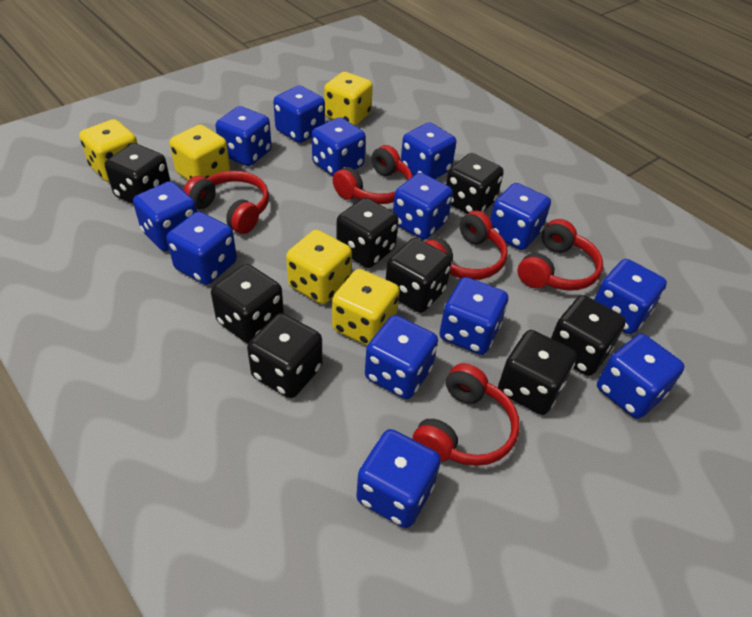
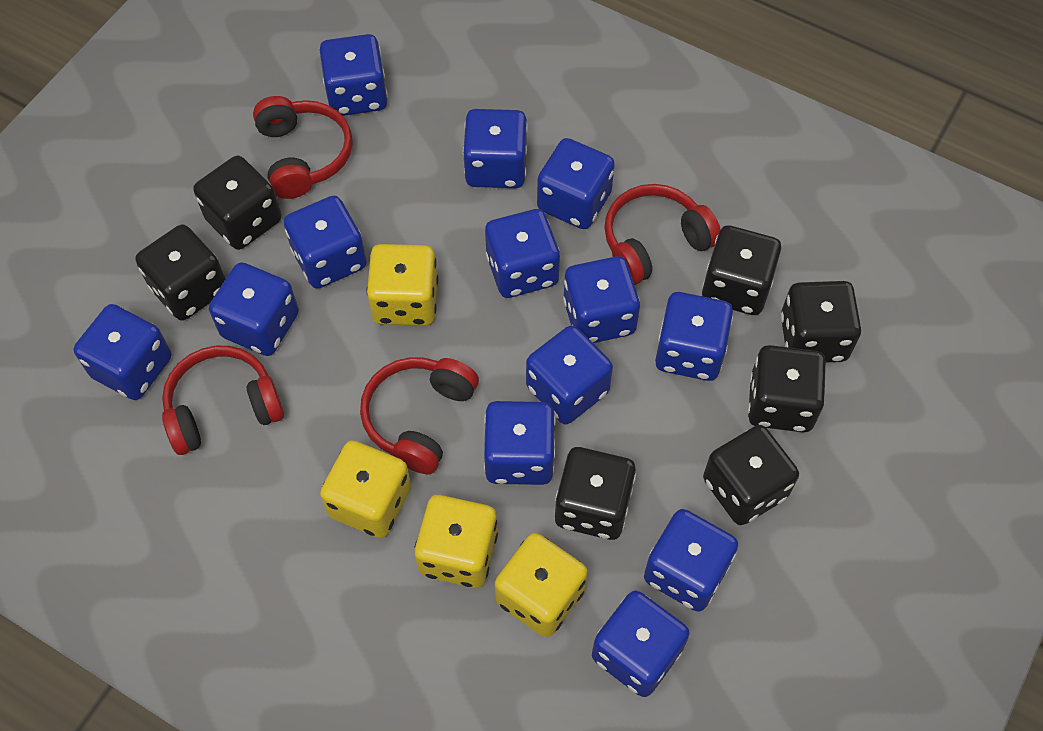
black dice: 8 -> 7
red headphones: 5 -> 4
yellow dice: 5 -> 4

